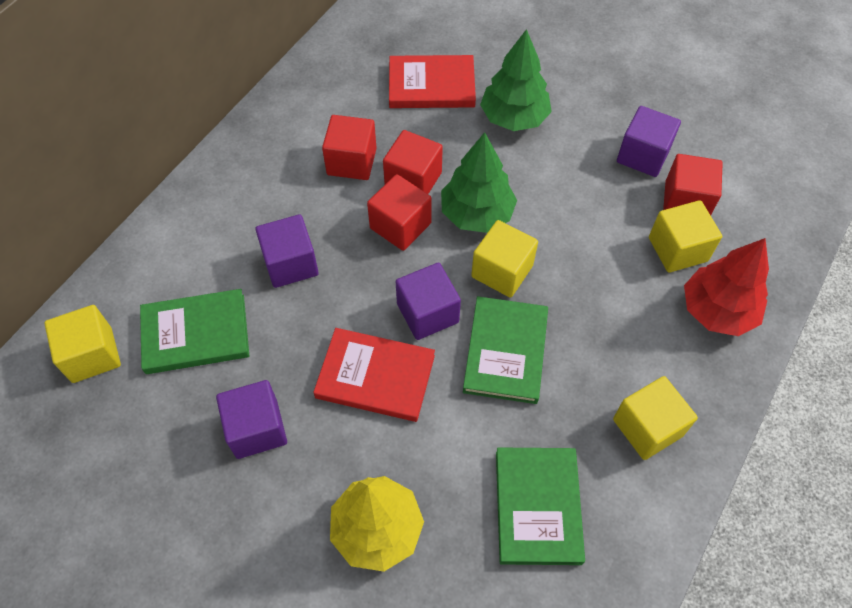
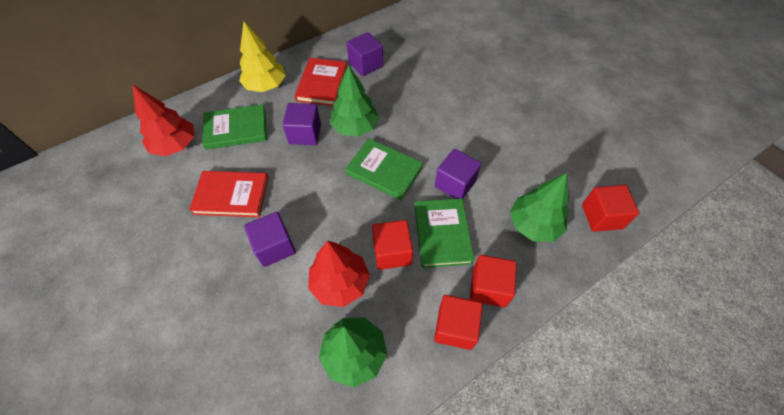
green tree: 2 -> 3
red tree: 1 -> 2
yellow cube: 4 -> 0

